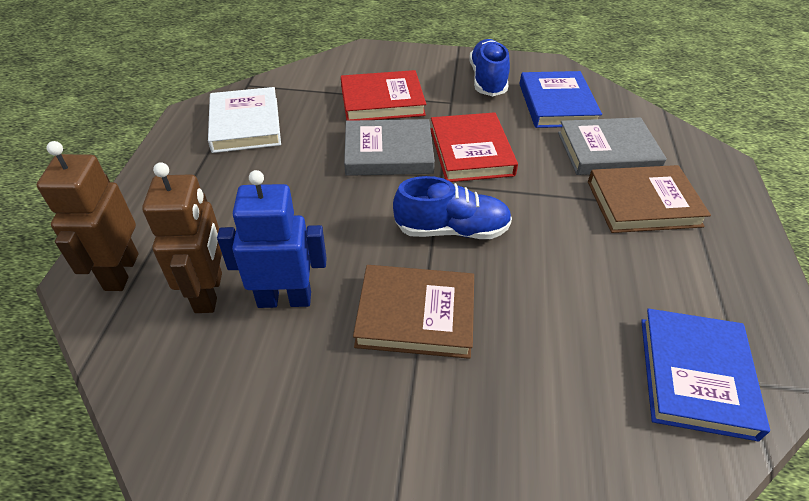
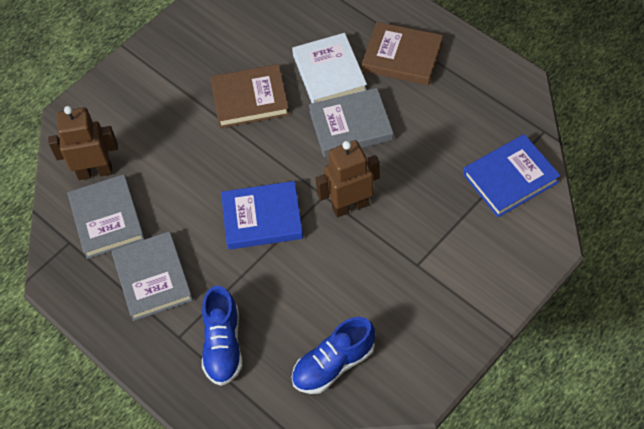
blue robot: 1 -> 0
grey book: 2 -> 3
red book: 2 -> 0

